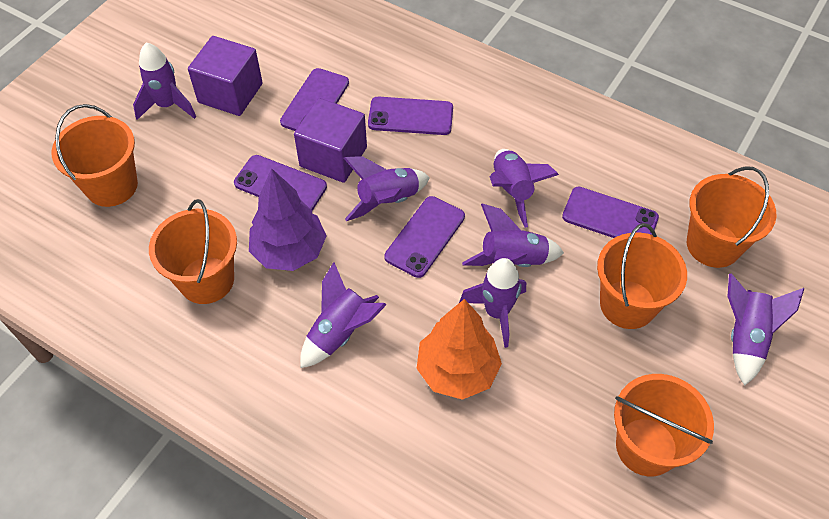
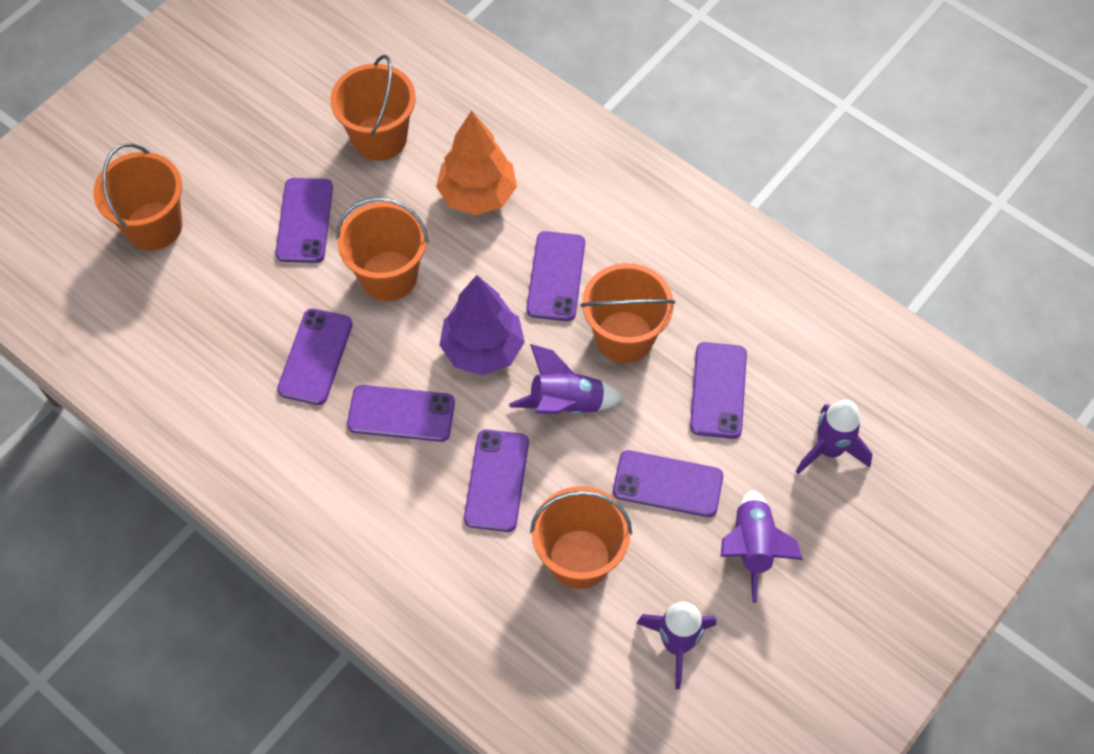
purple cube: 2 -> 0
purple phone: 5 -> 7
purple rocket: 7 -> 4

